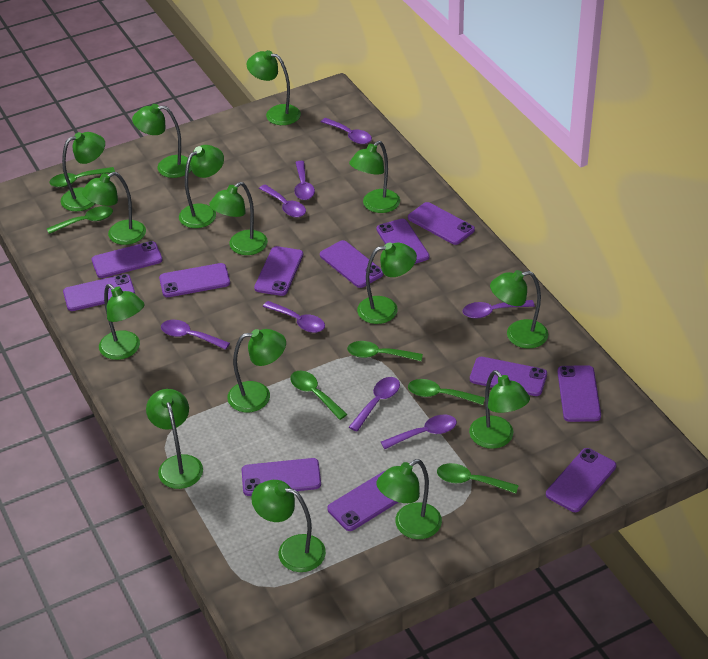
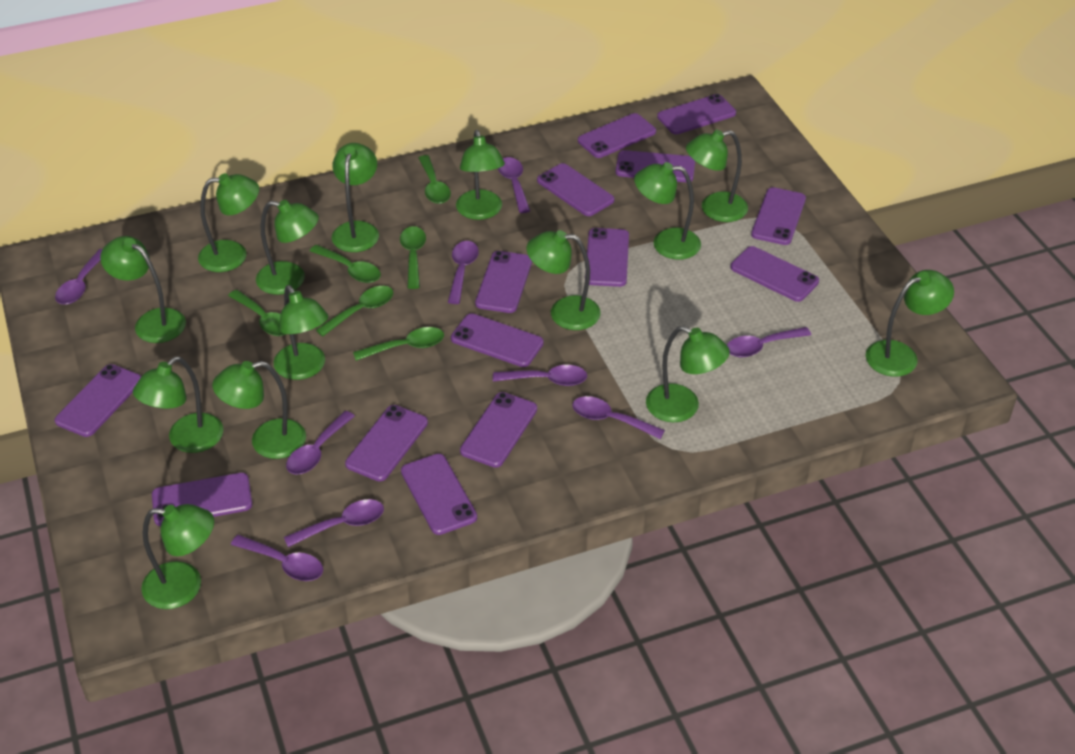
green lamp: 15 -> 14
purple phone: 12 -> 14
purple spoon: 8 -> 9

